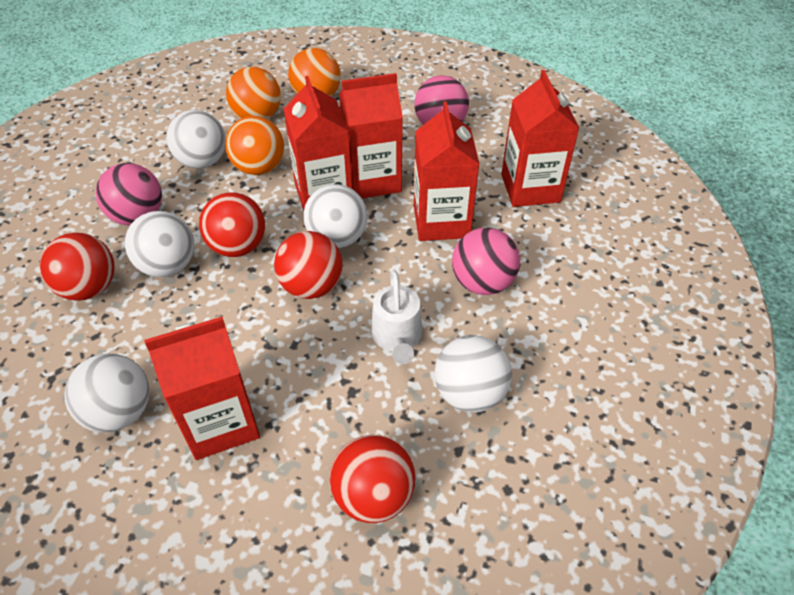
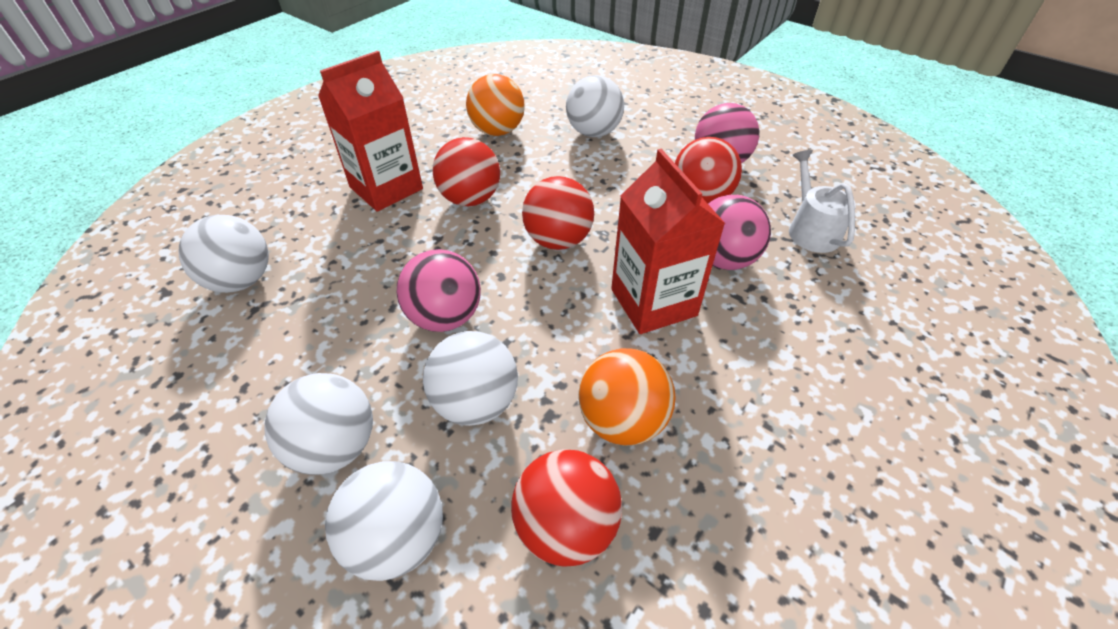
orange ball: 3 -> 2
red carton: 5 -> 2

